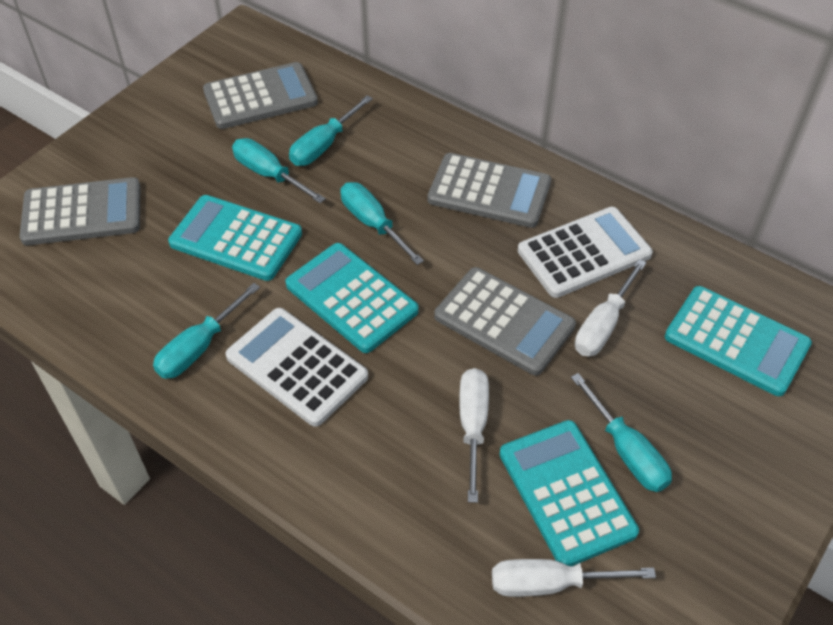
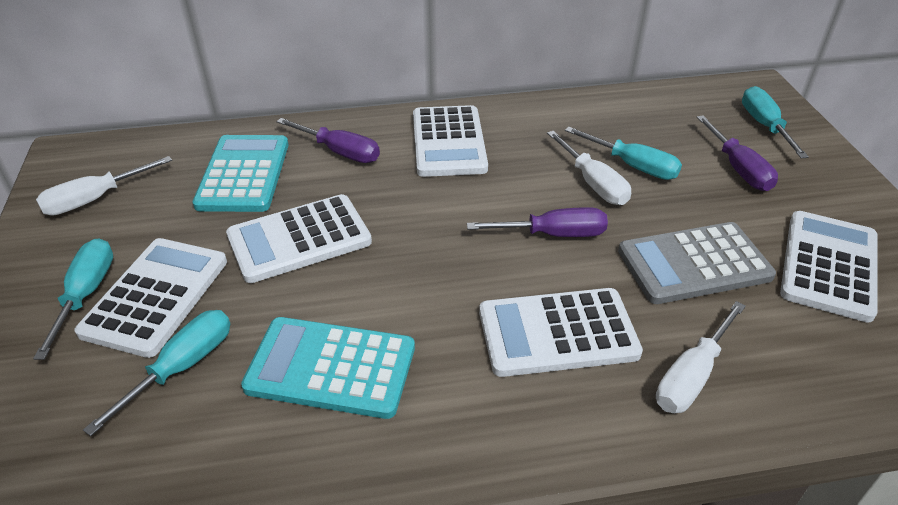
grey calculator: 4 -> 1
purple screwdriver: 0 -> 3
turquoise calculator: 4 -> 2
turquoise screwdriver: 5 -> 4
white calculator: 2 -> 5

